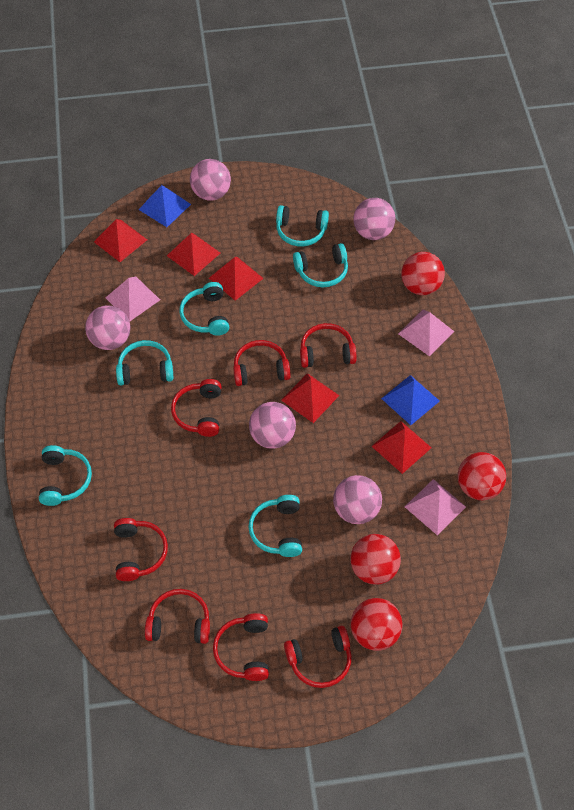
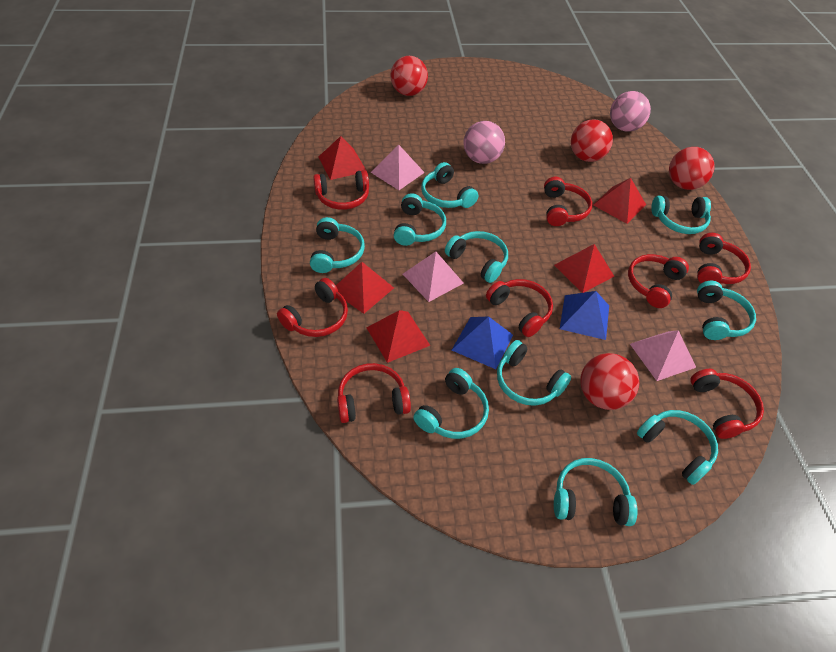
pink ball: 5 -> 2
red headphones: 7 -> 8
turquoise headphones: 6 -> 10

